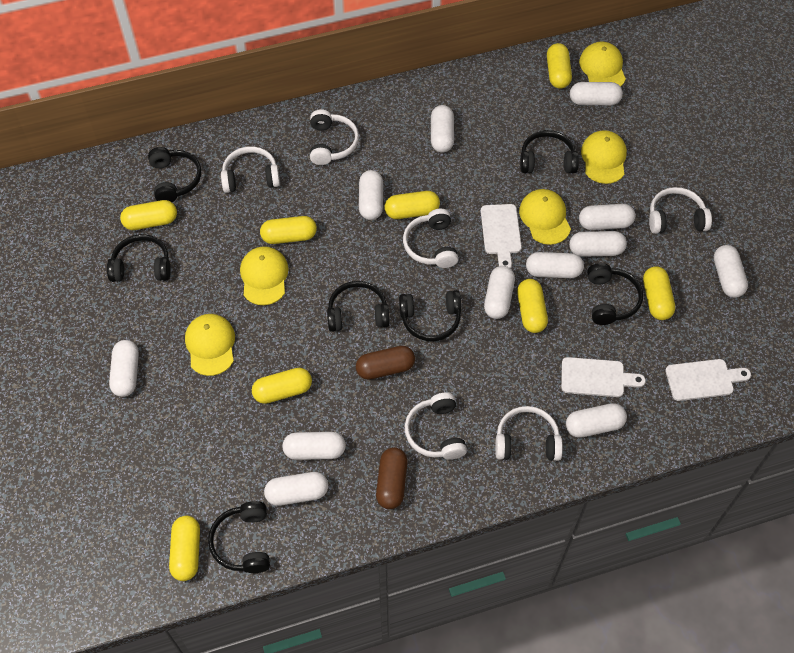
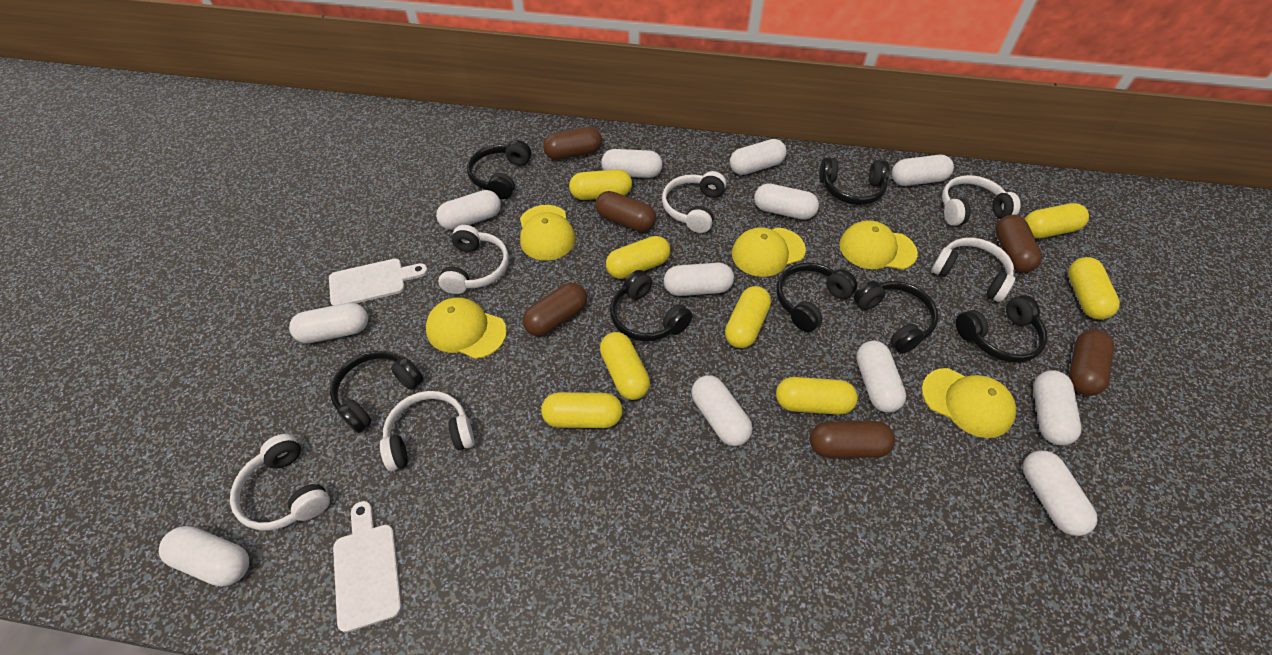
brown capsule: 2 -> 6
white cutting board: 3 -> 2

